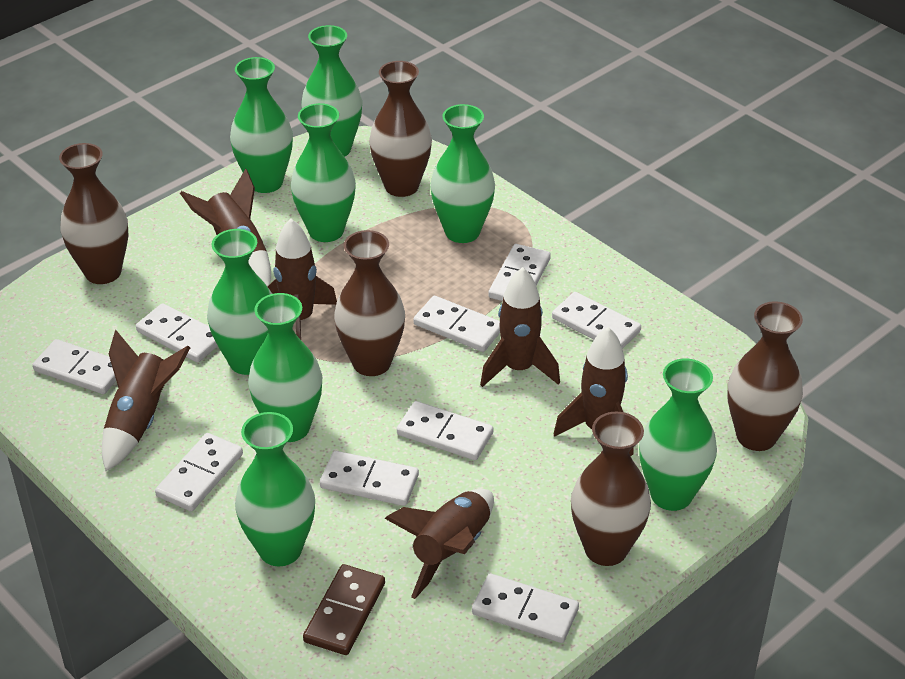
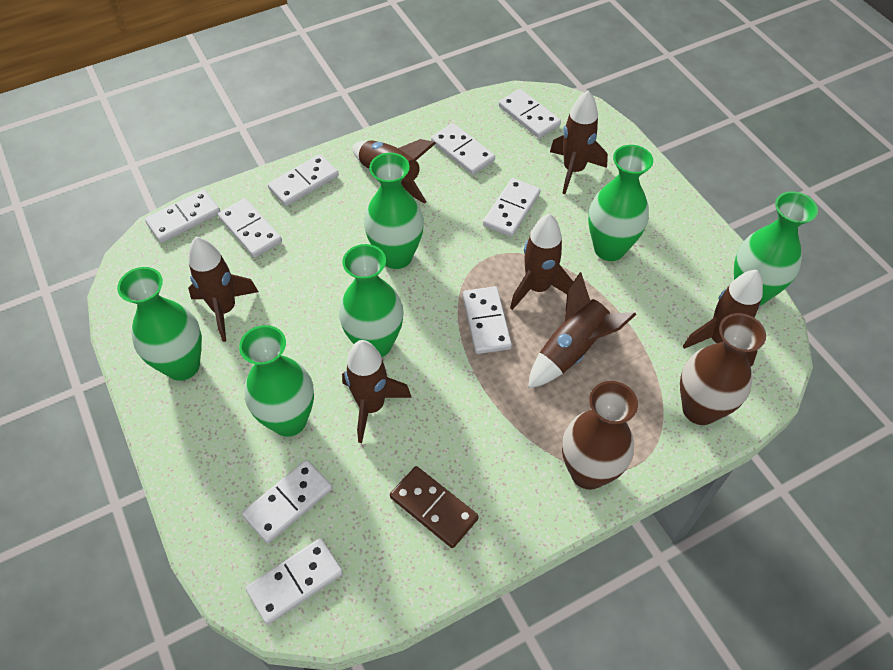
brown rocket: 6 -> 7
brown vase: 5 -> 2
green vase: 8 -> 6

